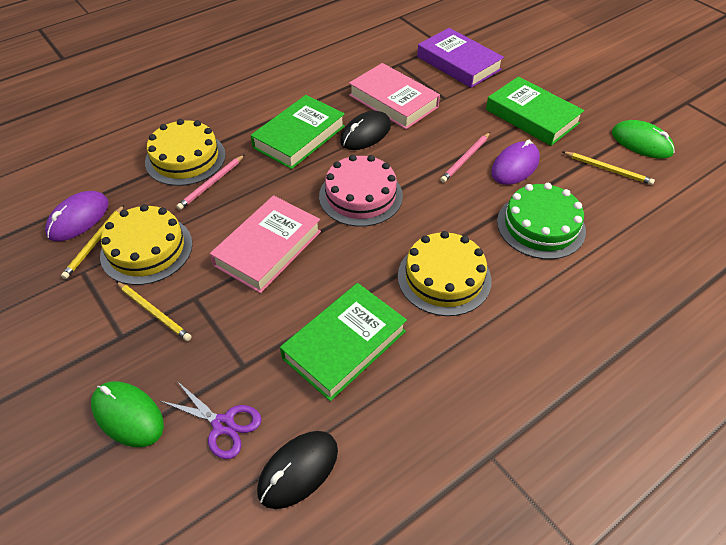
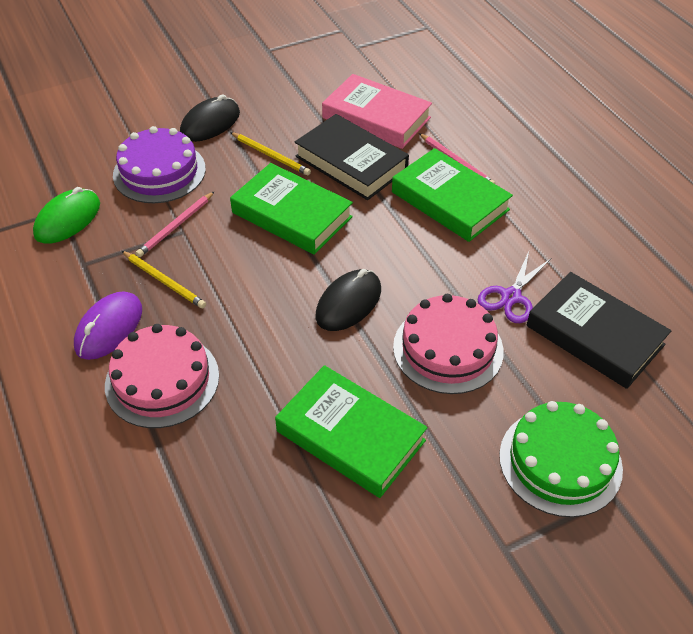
black book: 0 -> 2
green mouse: 2 -> 1
pink book: 2 -> 1
pink cake: 1 -> 2
purple book: 1 -> 0
purple cake: 0 -> 1
purple mouse: 2 -> 1
yellow cake: 3 -> 0
yellow pencil: 3 -> 2

